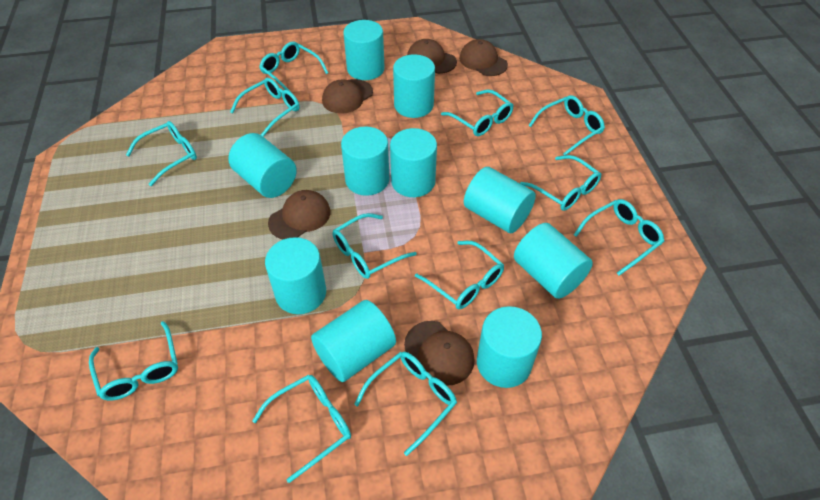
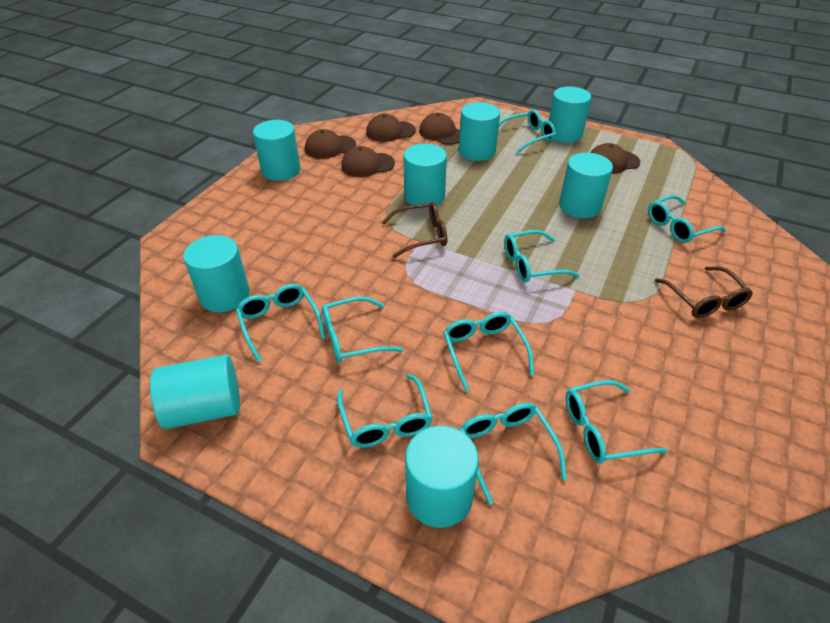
brown glasses: 0 -> 2
turquoise cylinder: 10 -> 8
turquoise glasses: 12 -> 9

